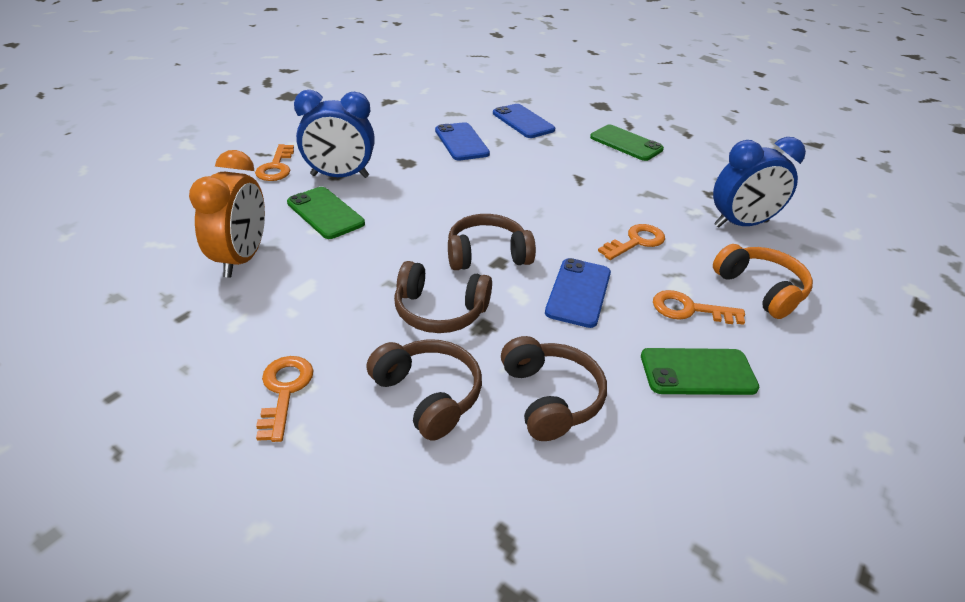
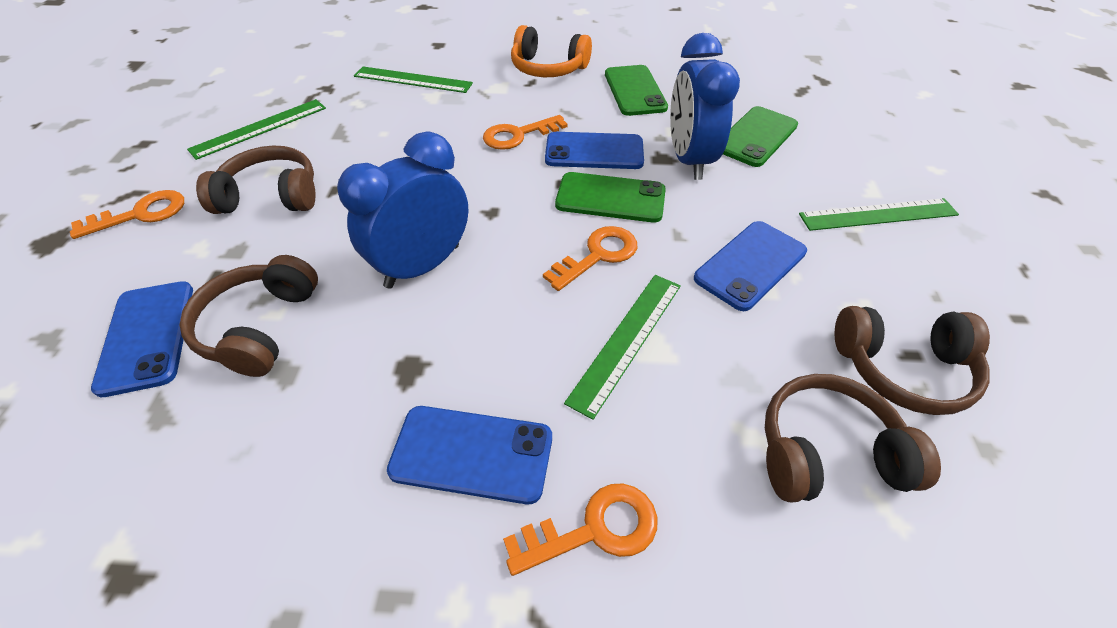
blue phone: 3 -> 4
green ruler: 0 -> 4
orange clock: 1 -> 0

